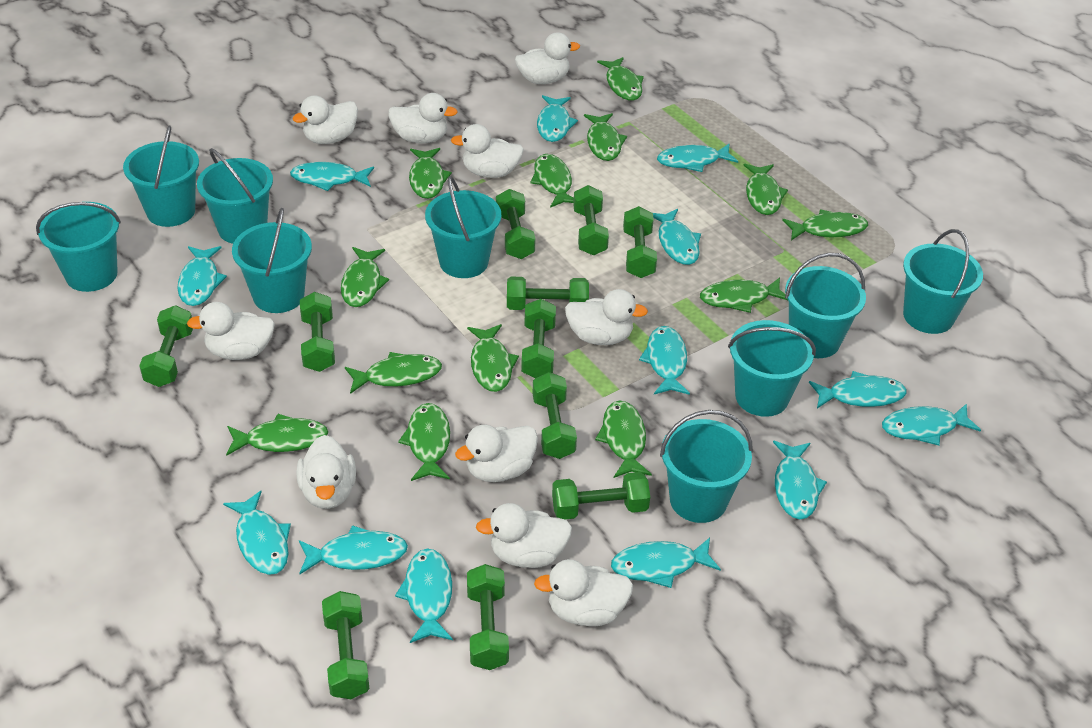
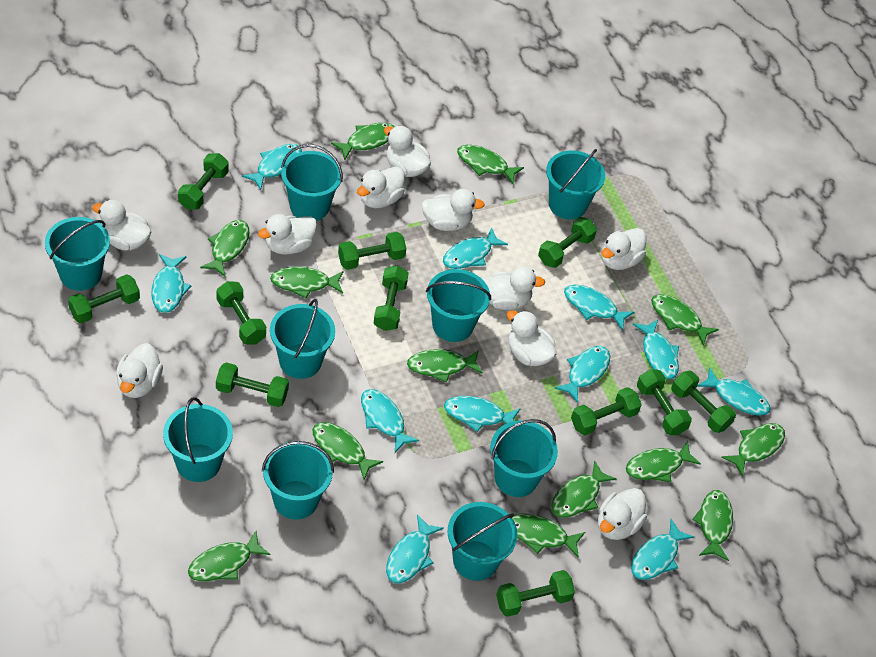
turquoise fish: 13 -> 11

